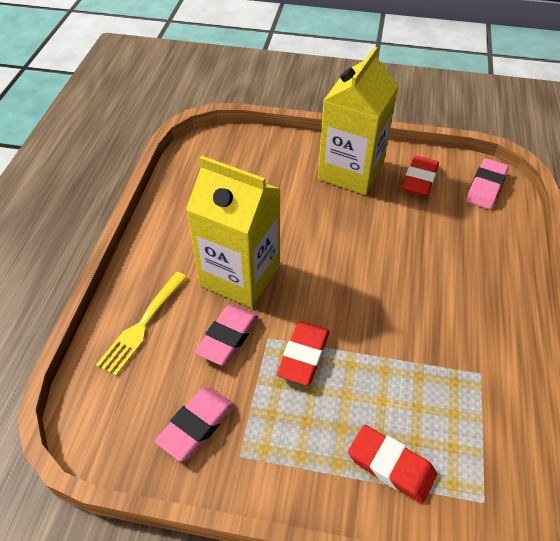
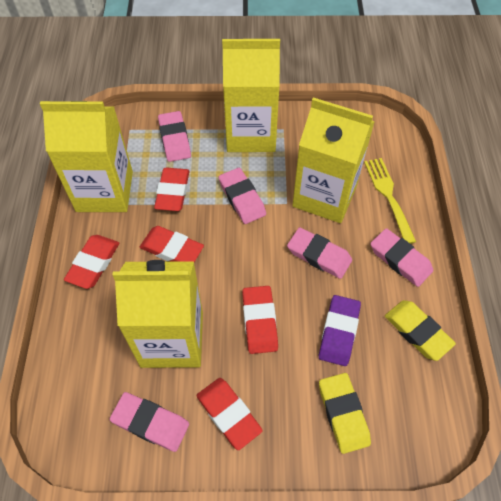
pink eraser: 3 -> 5
purple eraser: 0 -> 1
red eraser: 3 -> 5
yellow carton: 2 -> 4
yellow eraser: 0 -> 2

